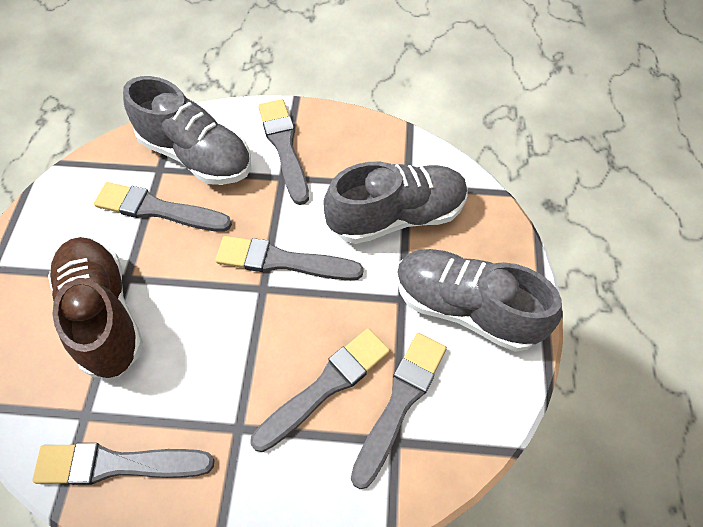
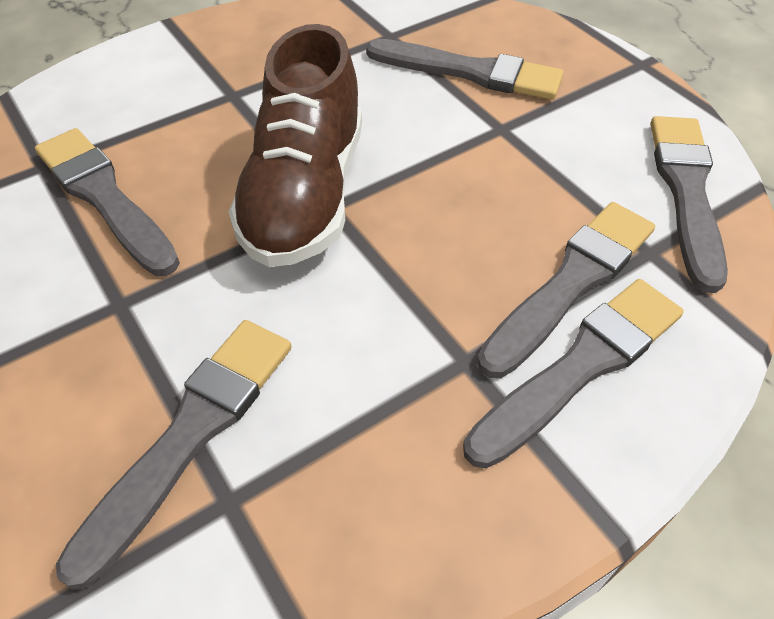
grey shoe: 3 -> 0

